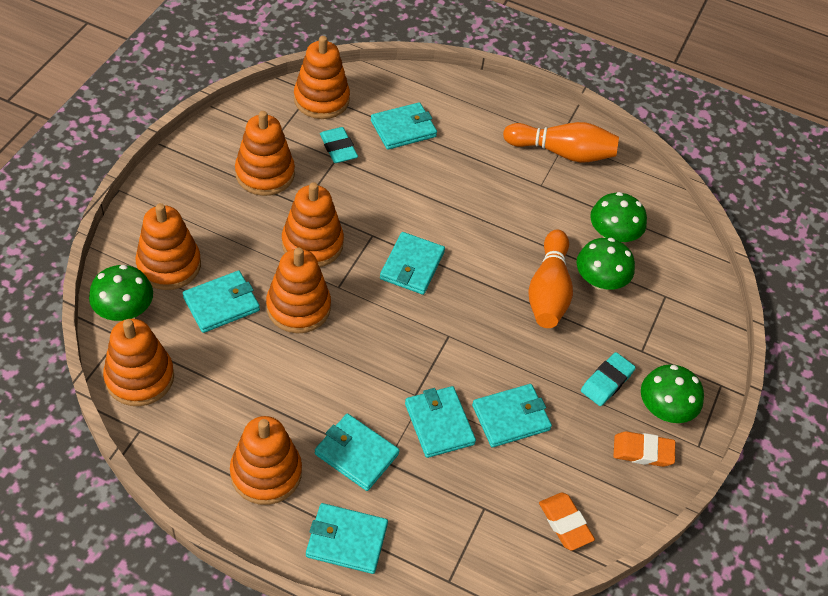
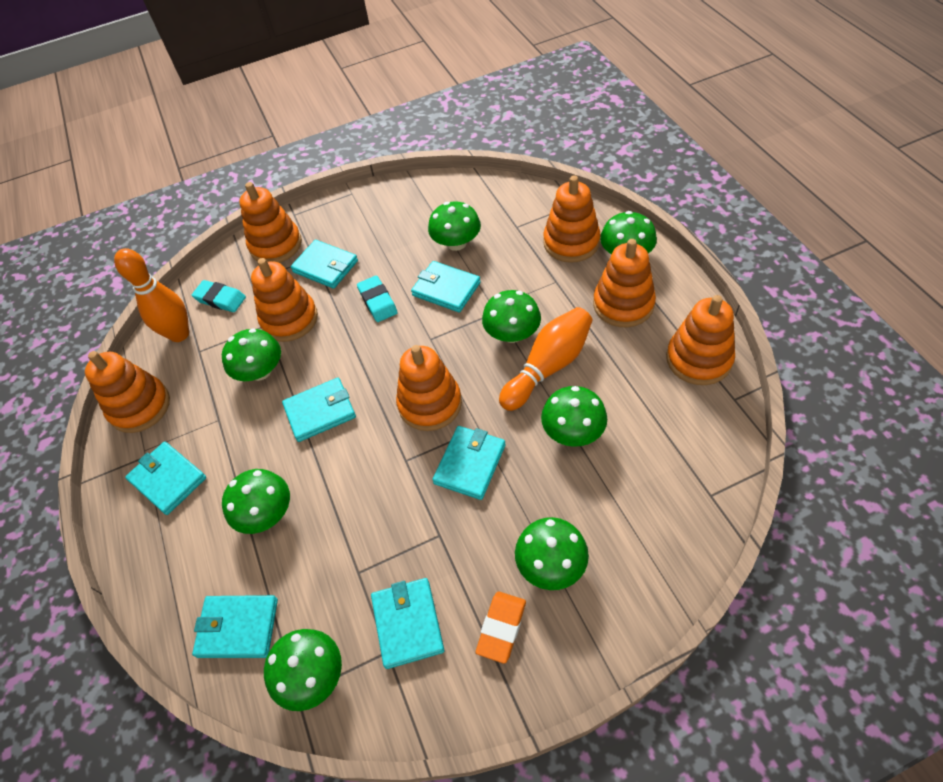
green mushroom: 4 -> 8
orange eraser: 2 -> 1

